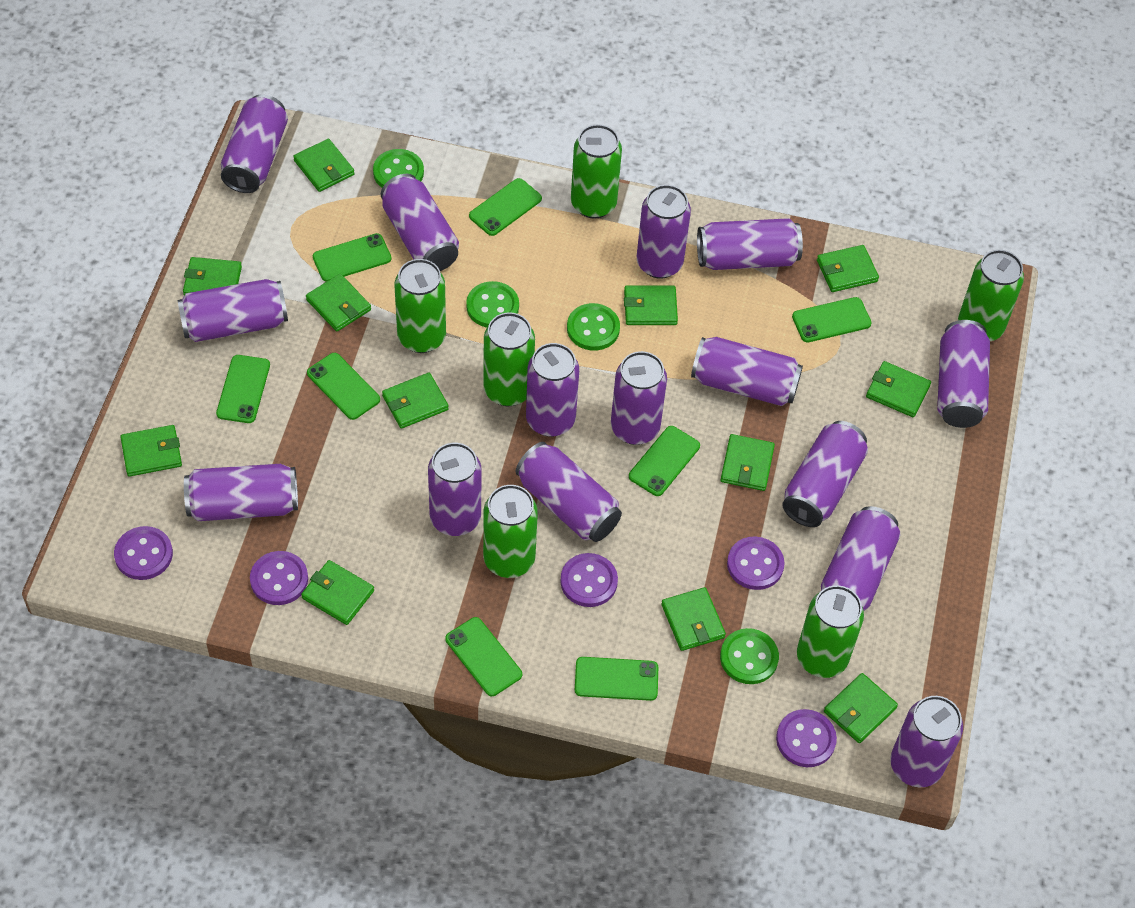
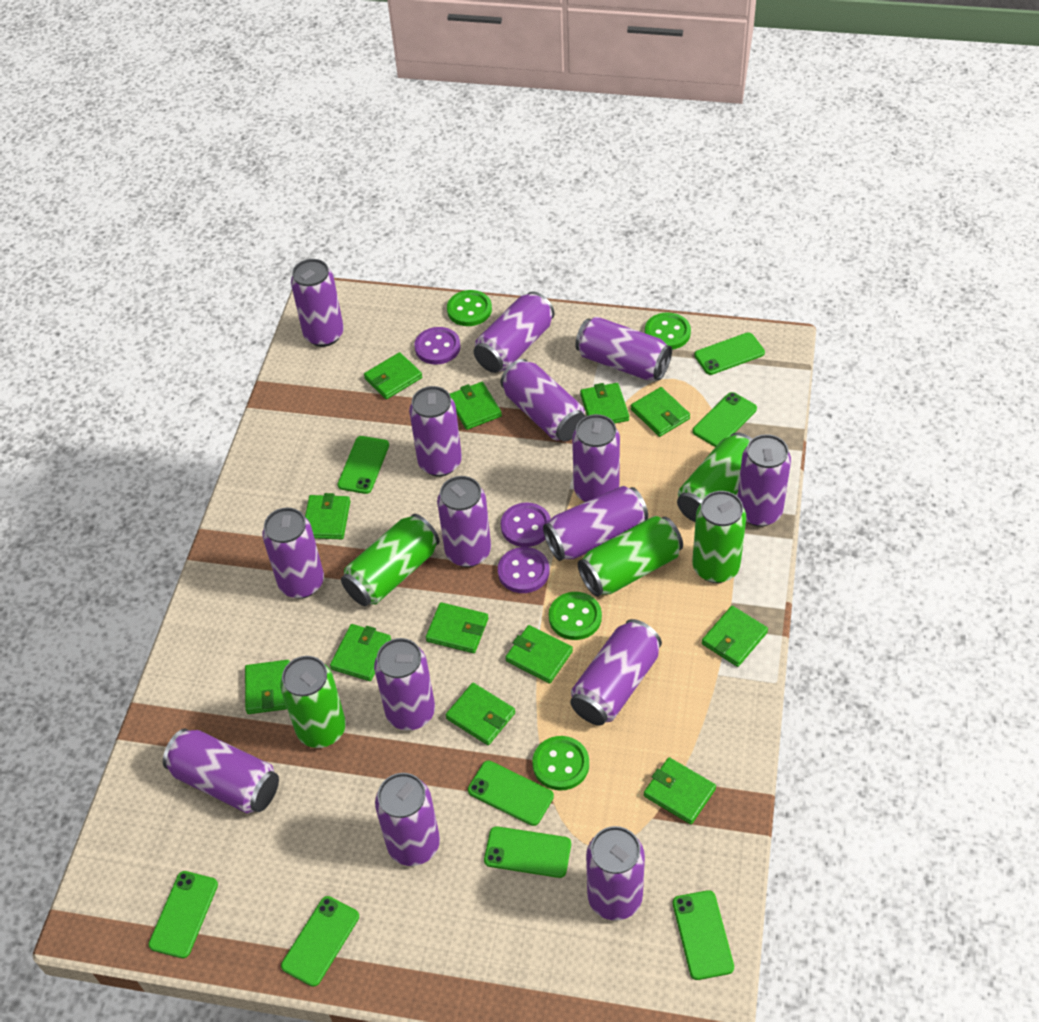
green can: 6 -> 5
purple button: 5 -> 3

